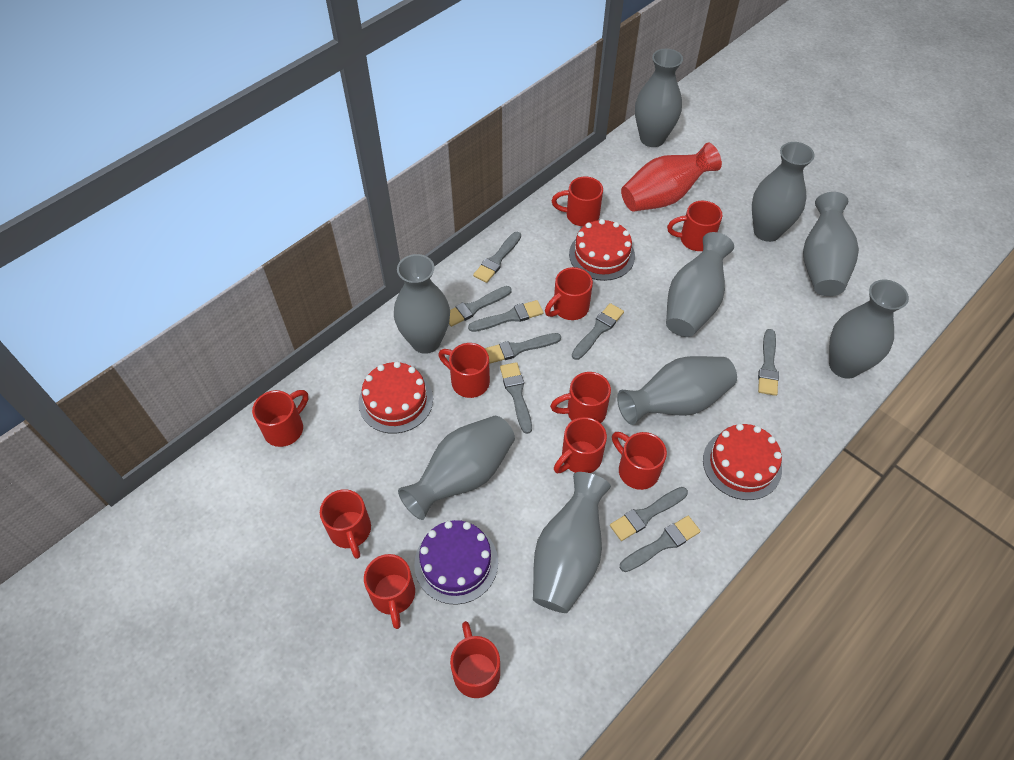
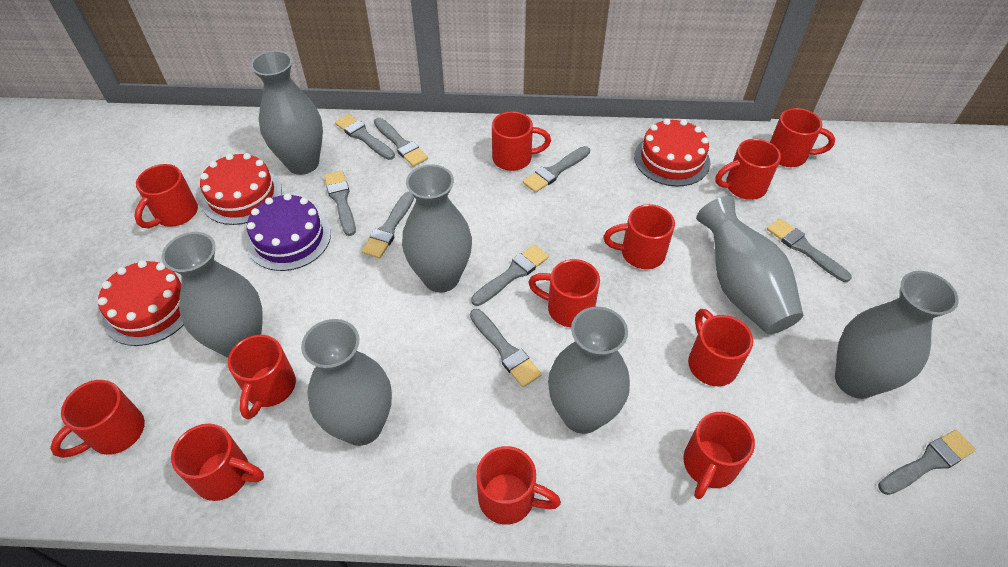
grey vase: 9 -> 7
red mug: 11 -> 12
red vase: 1 -> 0

